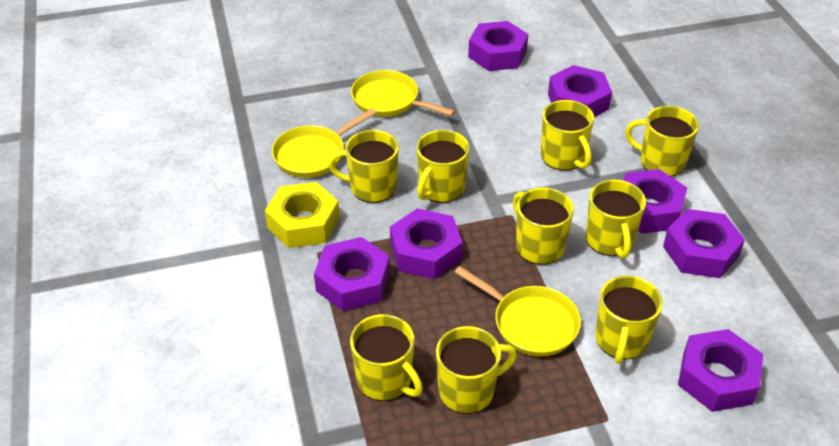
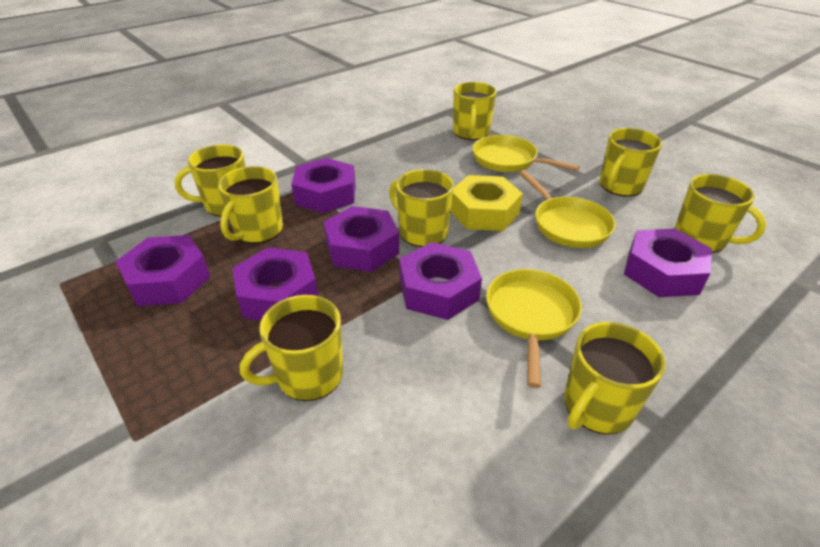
purple nut: 7 -> 6
yellow mug: 9 -> 8

